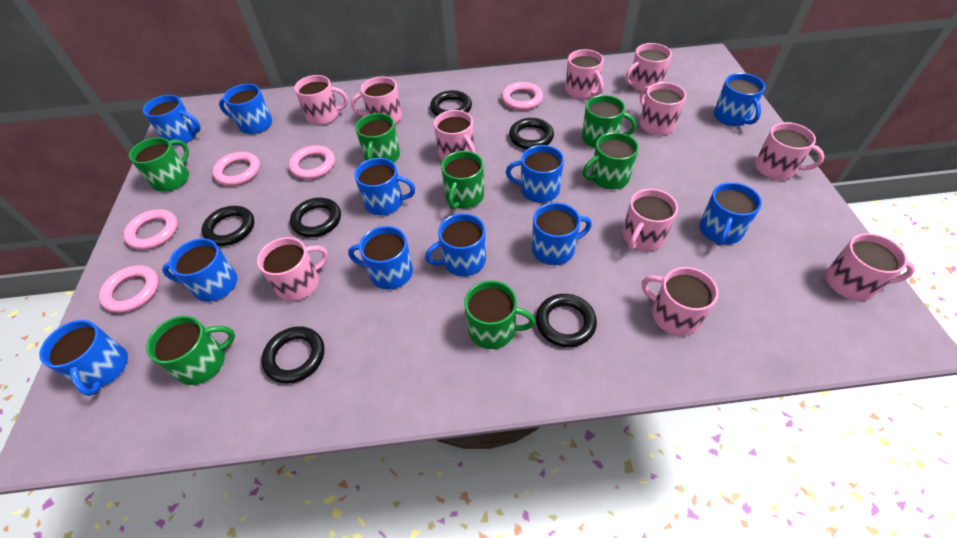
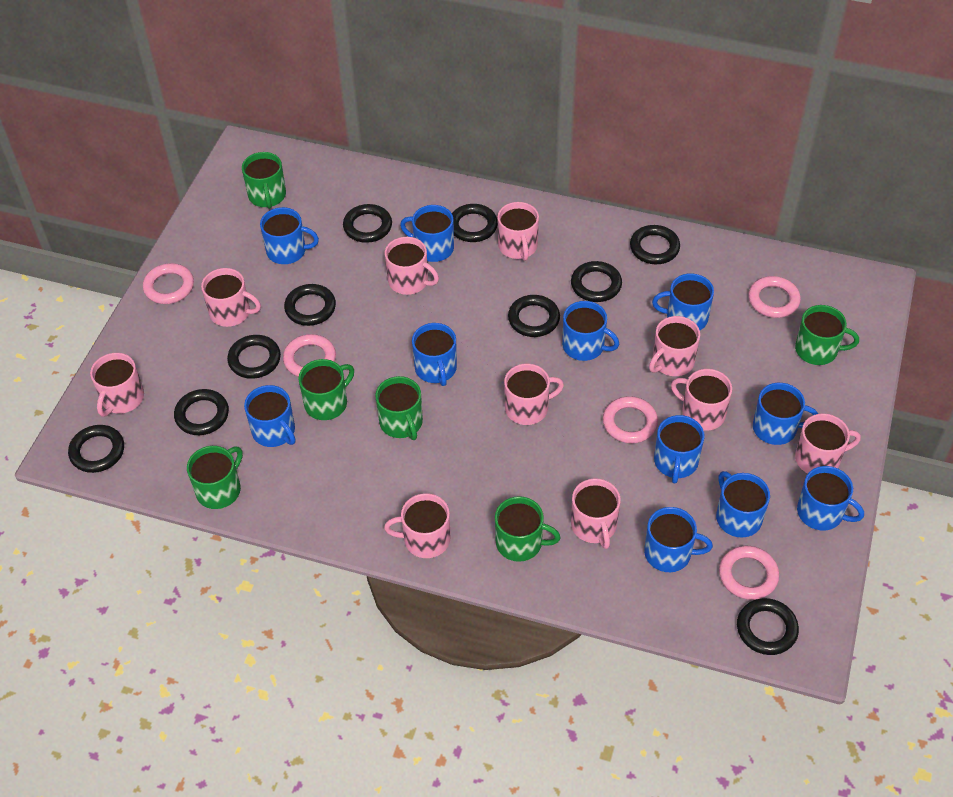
black ring: 6 -> 10
green mug: 7 -> 6
pink mug: 11 -> 10

